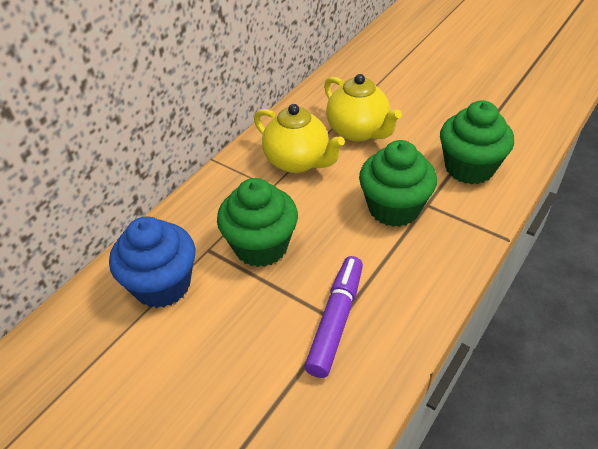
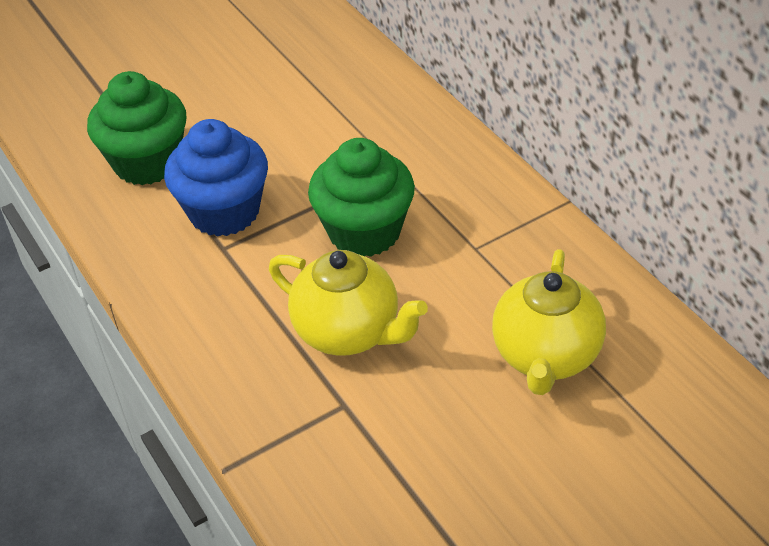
green cupcake: 3 -> 2
purple marker: 1 -> 0

